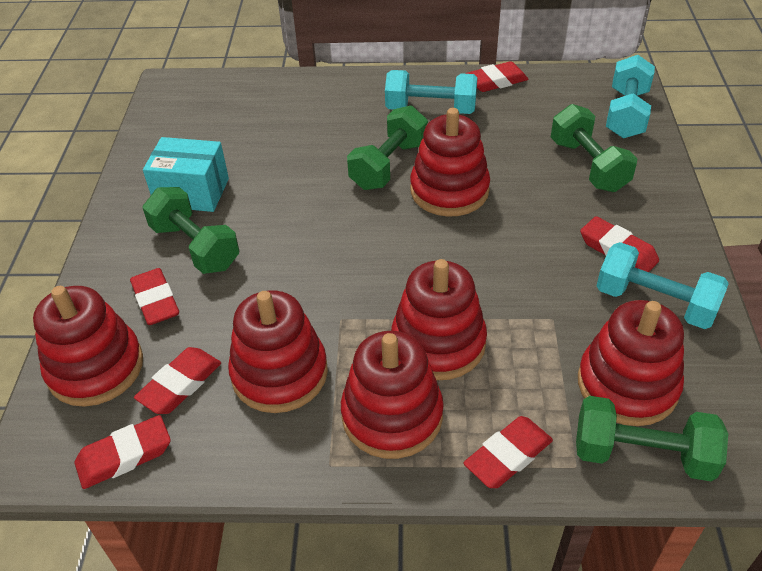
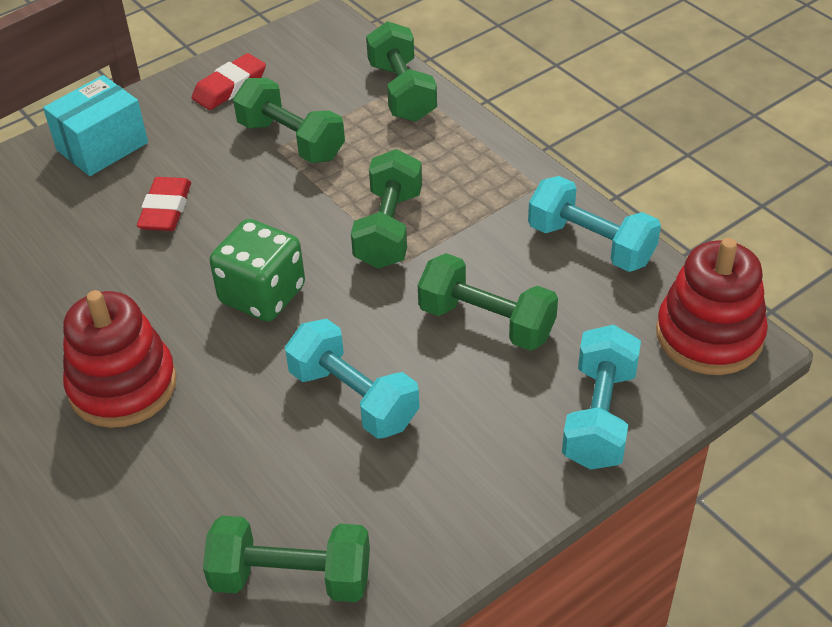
green dice: 0 -> 1
green dumbbell: 4 -> 5
red eraser: 6 -> 2
red stacking toy: 6 -> 2

